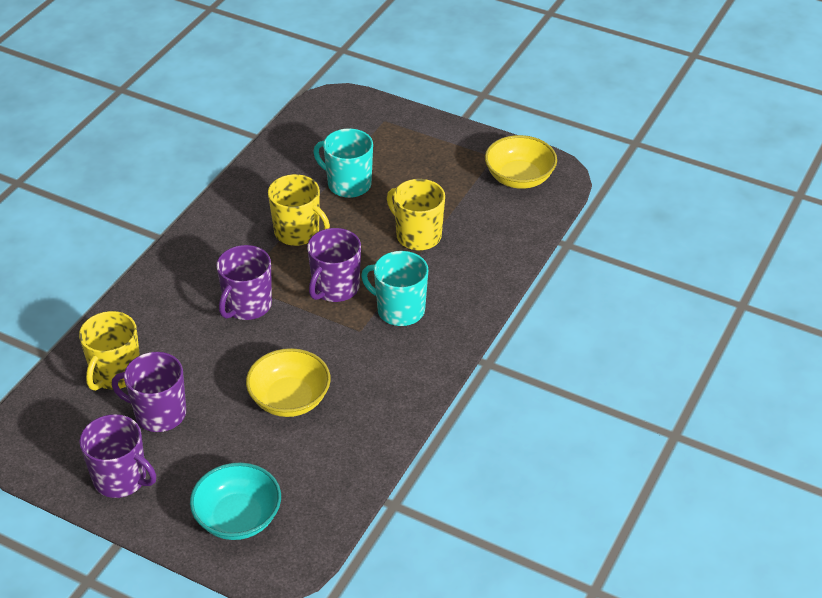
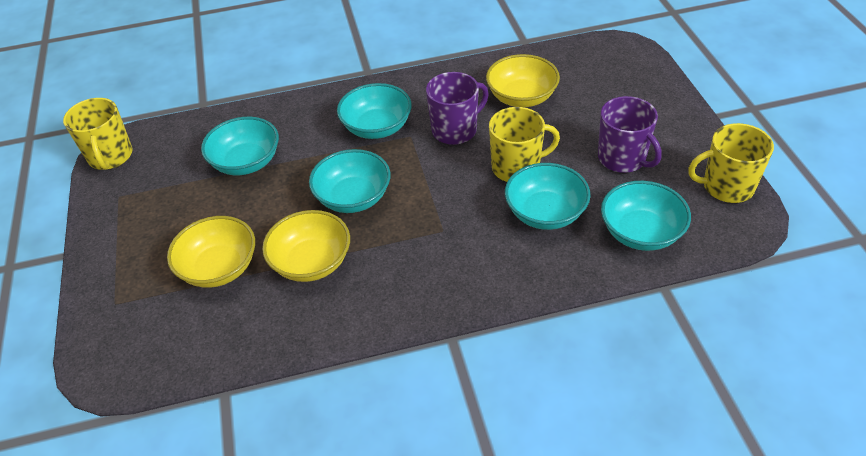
purple mug: 4 -> 2
turquoise bowl: 1 -> 5
turquoise mug: 2 -> 0
yellow bowl: 2 -> 3

